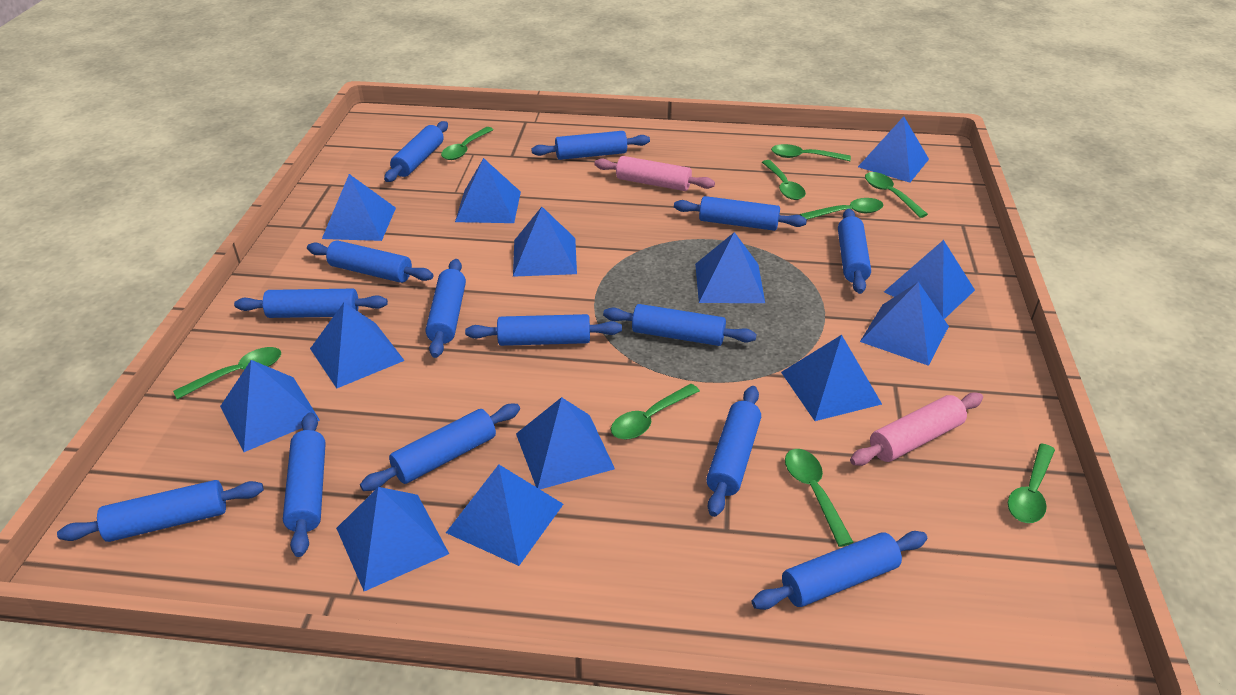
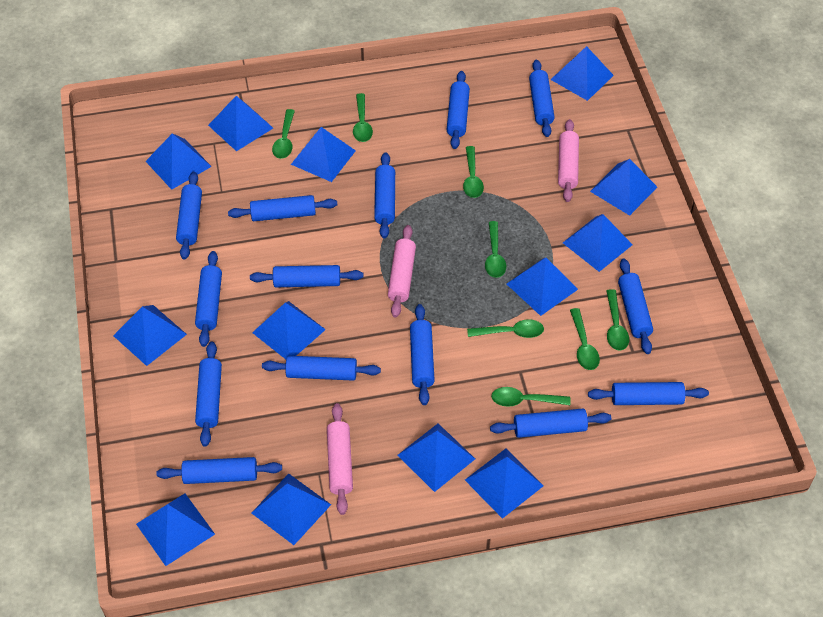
green spoon: 9 -> 8
pink rolling pin: 2 -> 3

